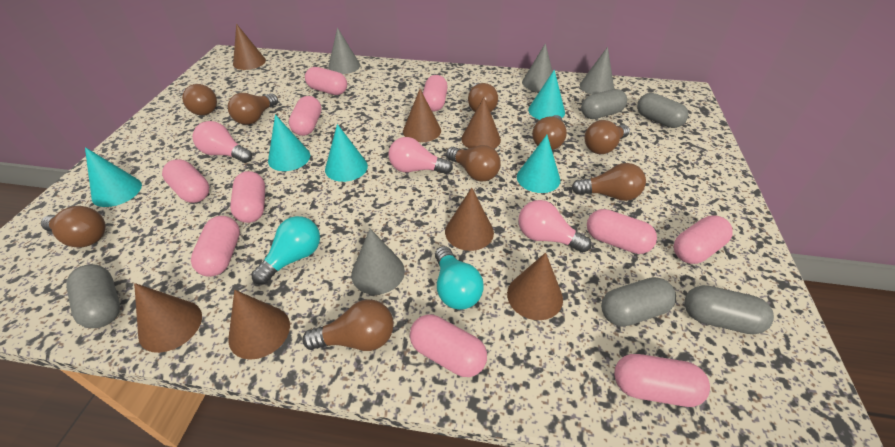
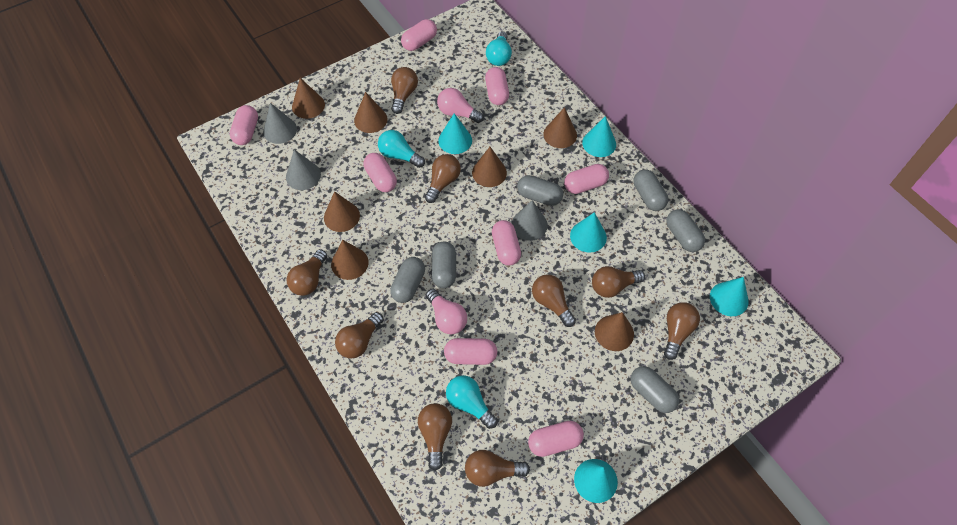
grey capsule: 5 -> 6
grey cone: 4 -> 3
pink capsule: 10 -> 8
pink light bulb: 3 -> 2
turquoise light bulb: 2 -> 3

